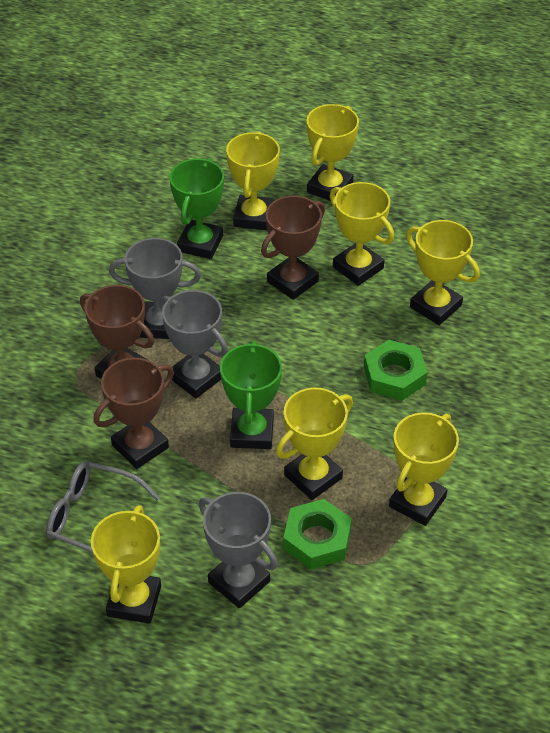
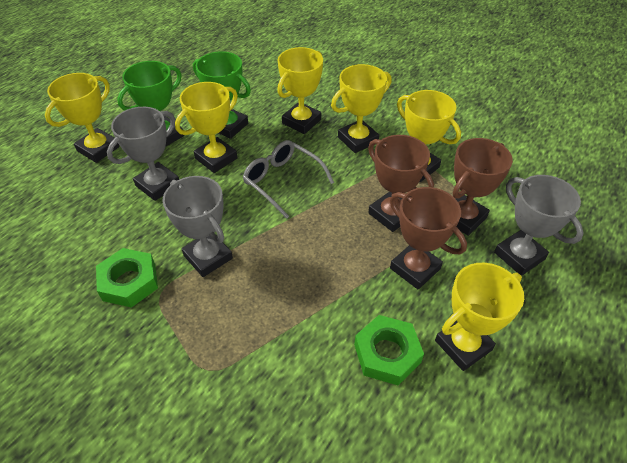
yellow trophy: 7 -> 6

